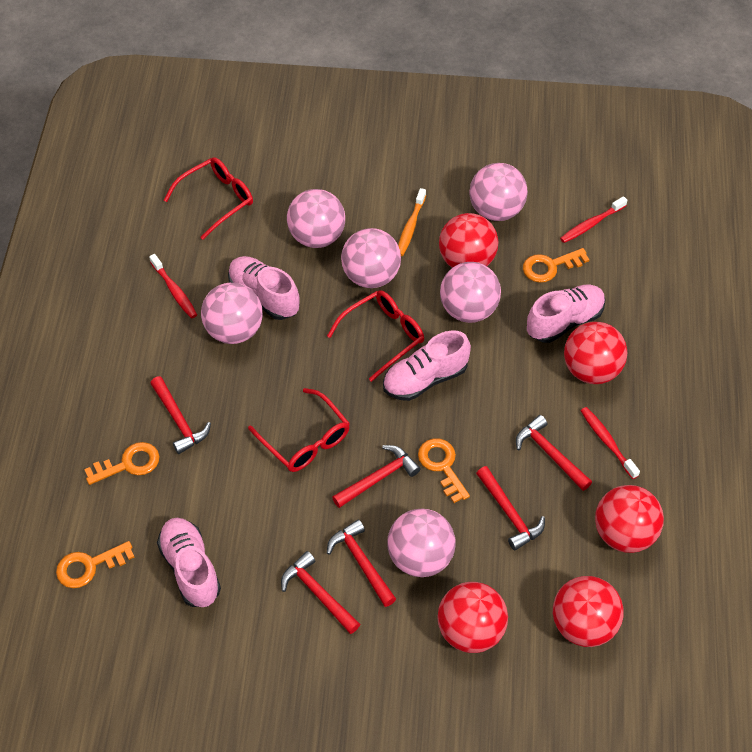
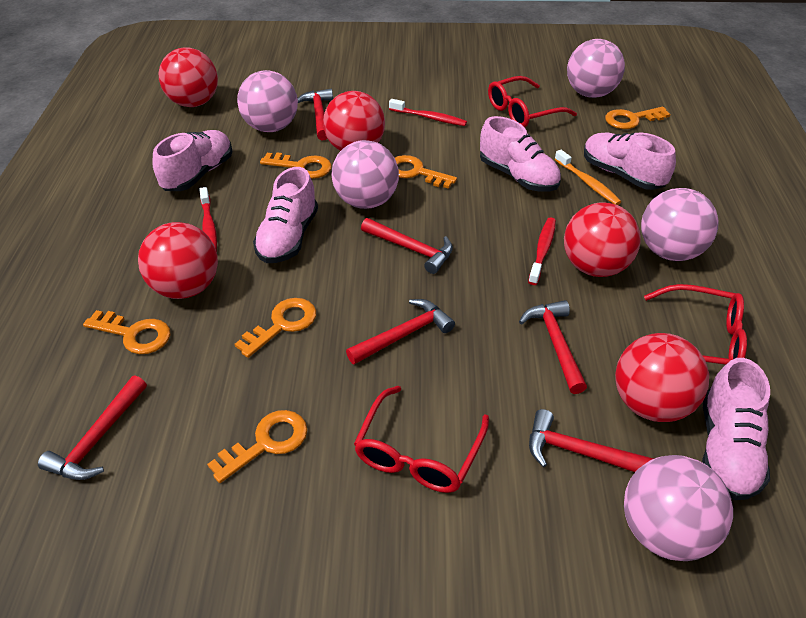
orange key: 4 -> 6
pink ball: 6 -> 5
pink shoe: 4 -> 5

